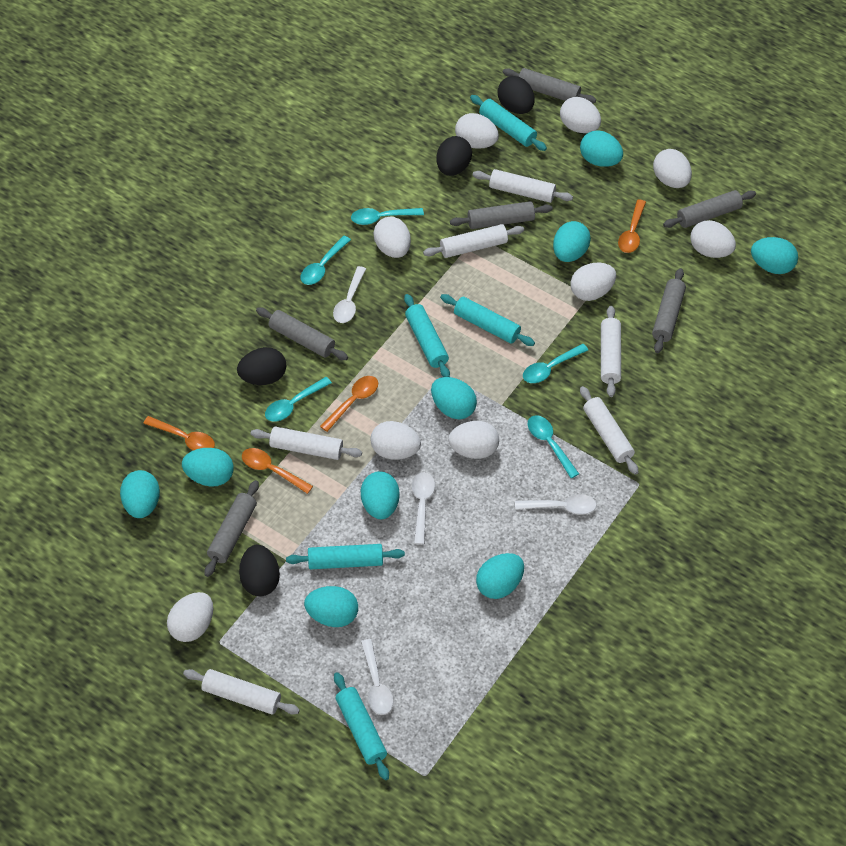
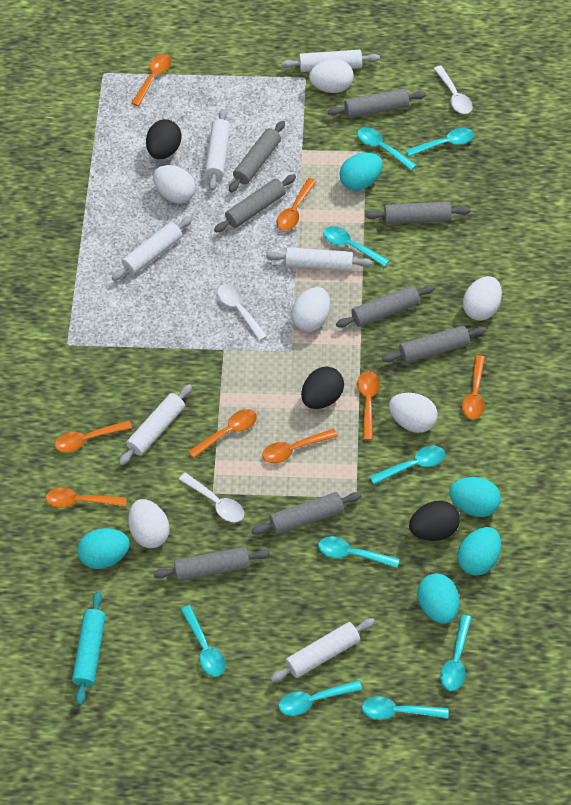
black egg: 4 -> 3
grey rolling pin: 6 -> 8
orange spoon: 4 -> 8
turquoise egg: 9 -> 5
turquoise rolling pin: 5 -> 1
turquoise spoon: 5 -> 9
white egg: 9 -> 6
white spoon: 4 -> 3

